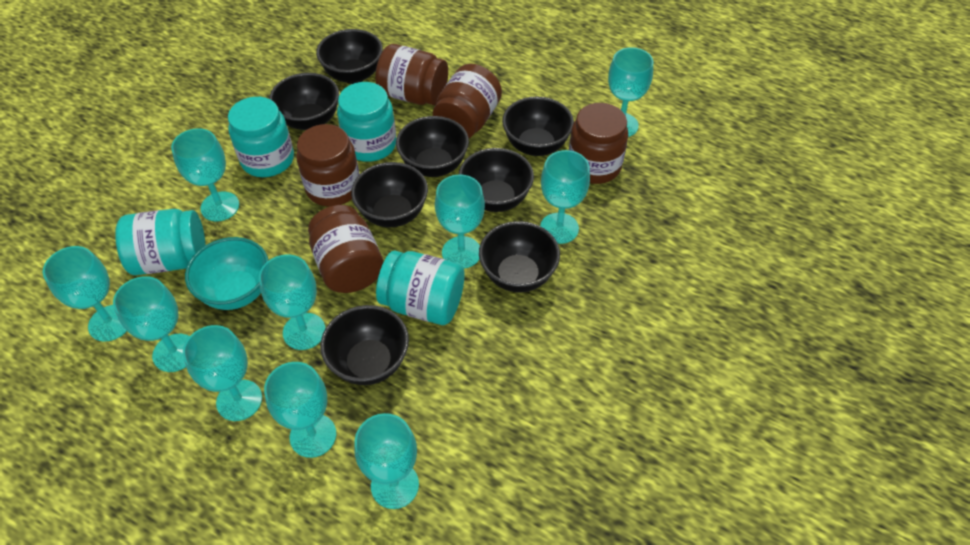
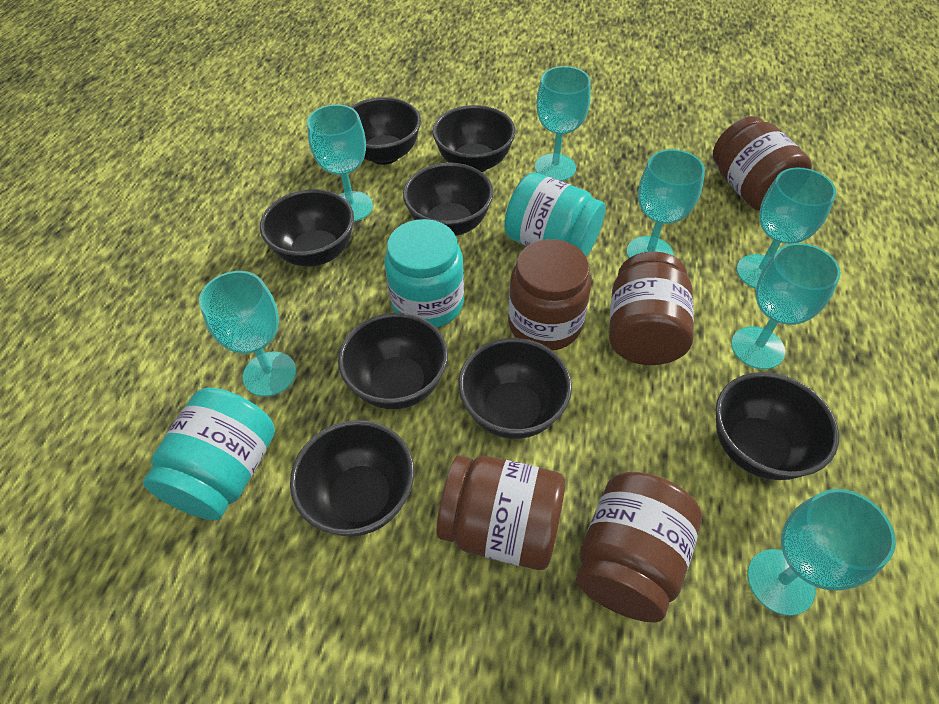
turquoise bowl: 1 -> 0
turquoise goblet: 10 -> 7
turquoise jar: 4 -> 3

